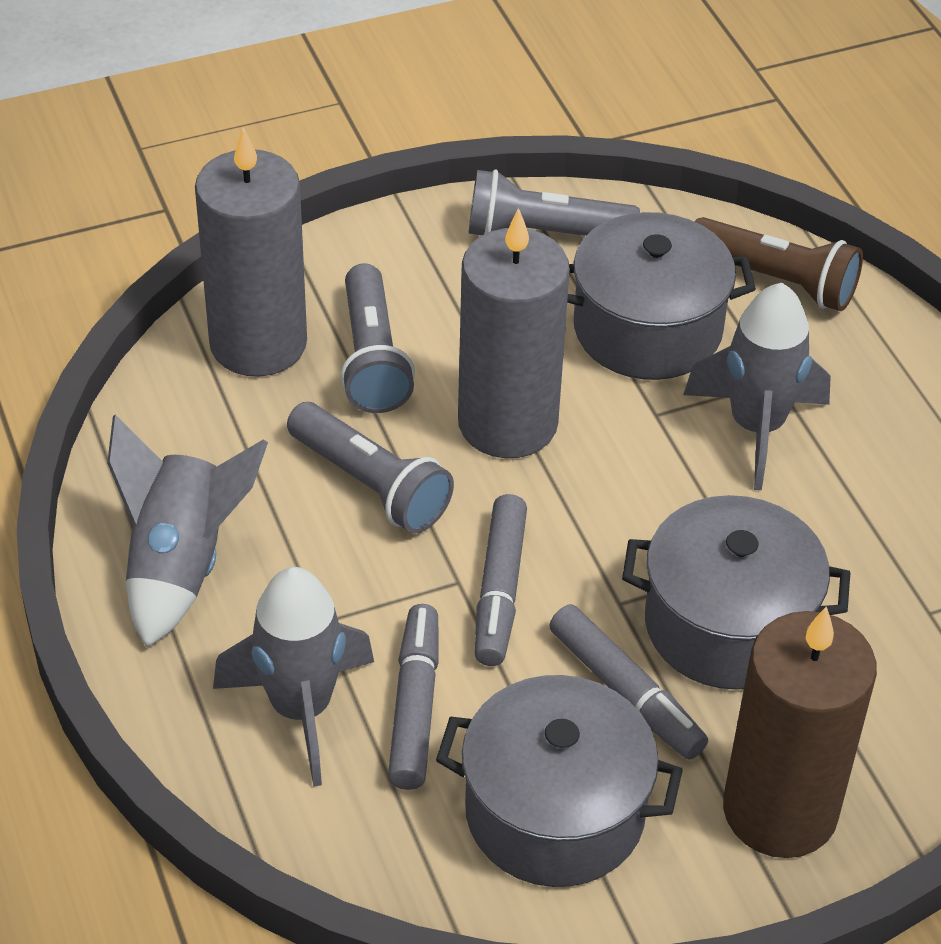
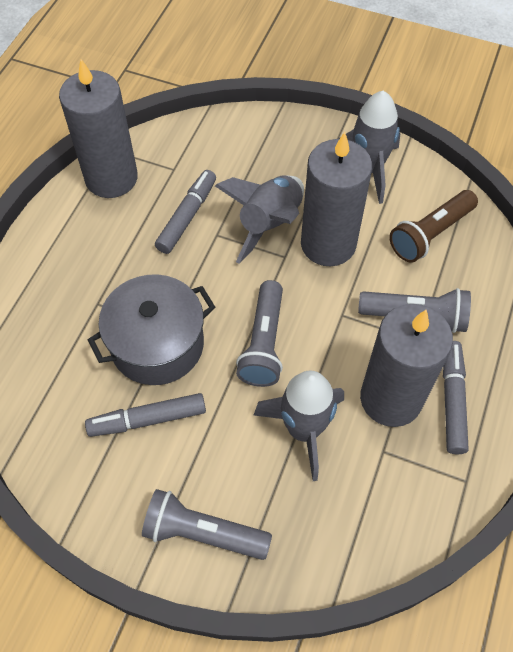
brown candle: 1 -> 0
grey candle: 2 -> 3
grey pot: 3 -> 1

